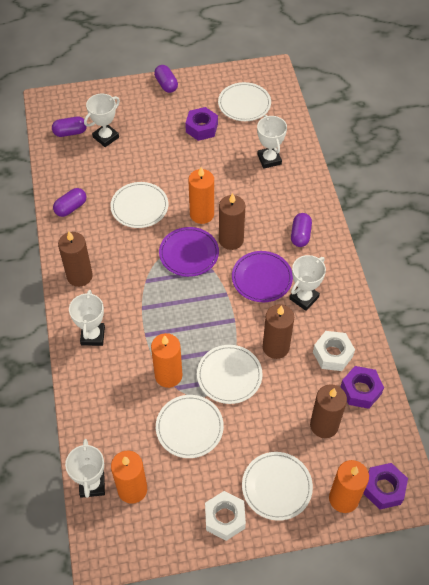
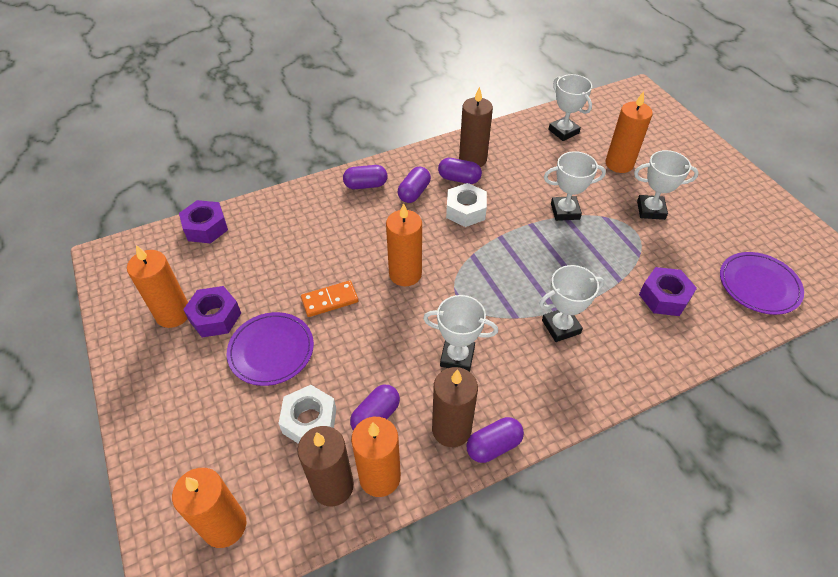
brown candle: 4 -> 3
orange candle: 4 -> 5
orange domino: 0 -> 1
purple capsule: 4 -> 5
white plate: 5 -> 0

